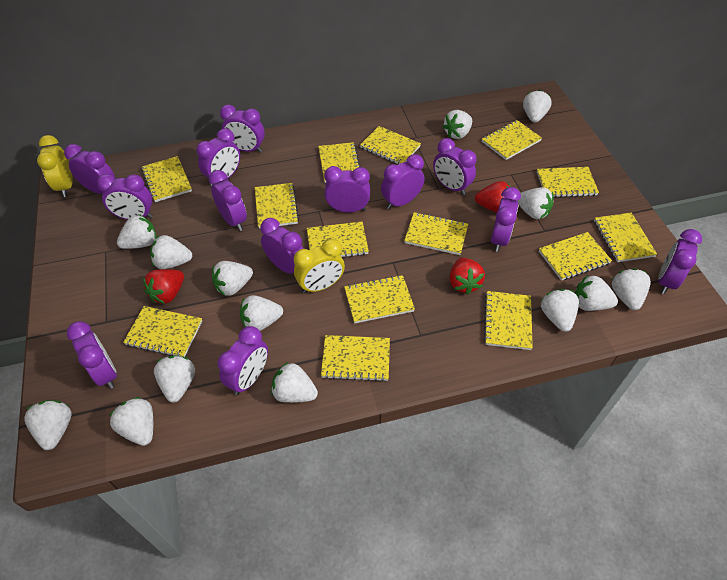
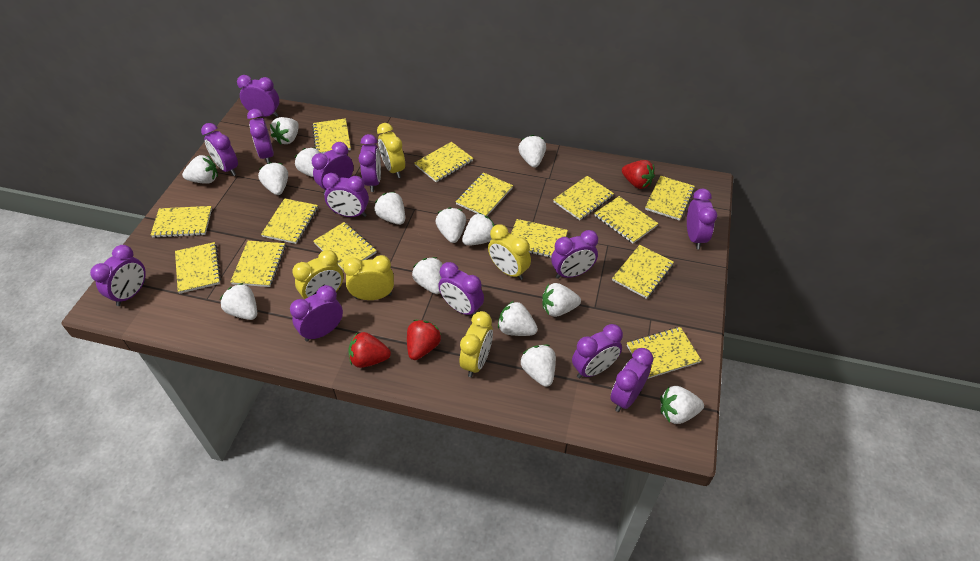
yellow clock: 2 -> 5

